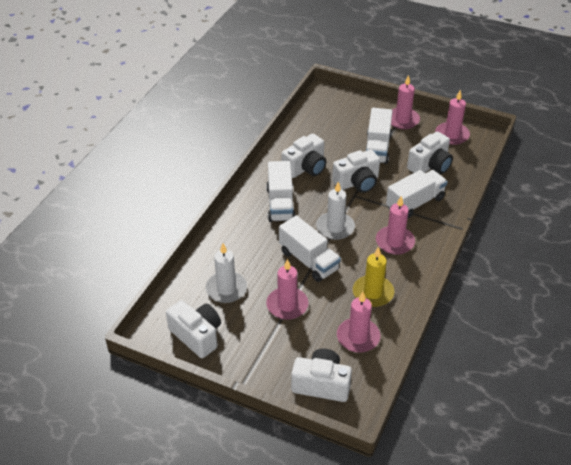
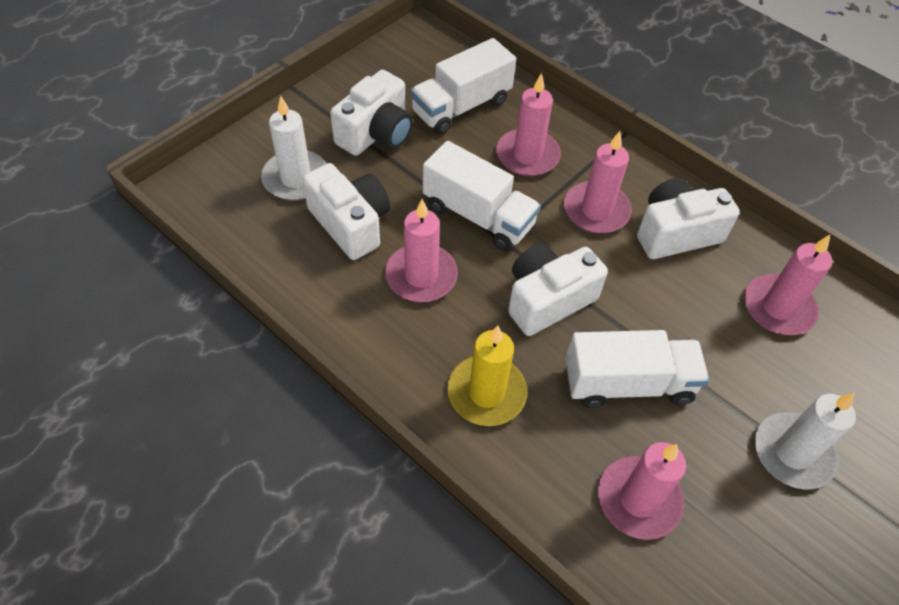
white camera: 5 -> 4
white truck: 4 -> 3

